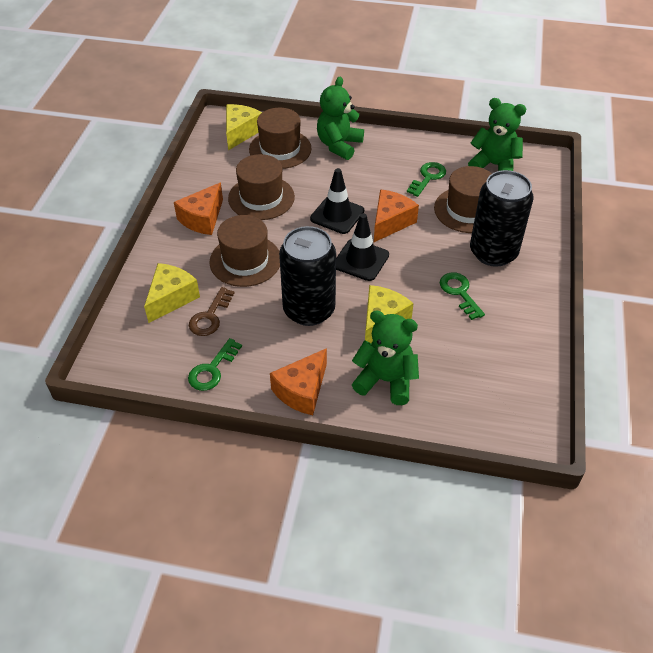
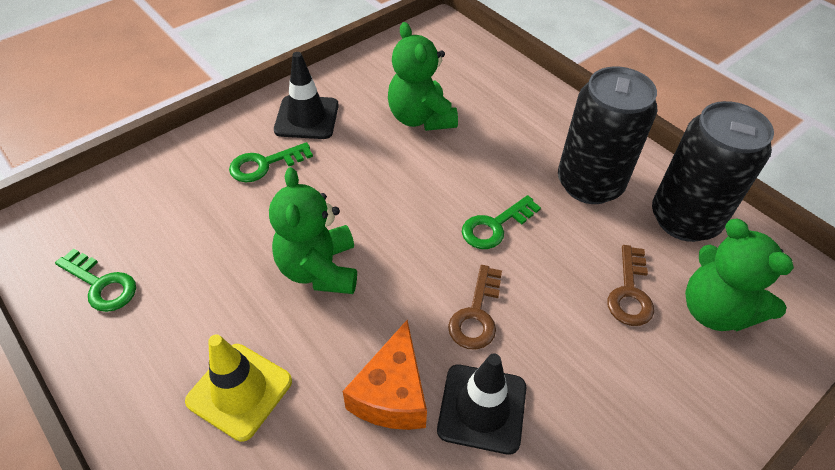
brown hat: 4 -> 0
brown key: 1 -> 2
orange cheese: 3 -> 1
yellow cheese: 3 -> 0
yellow traffic cone: 0 -> 1

